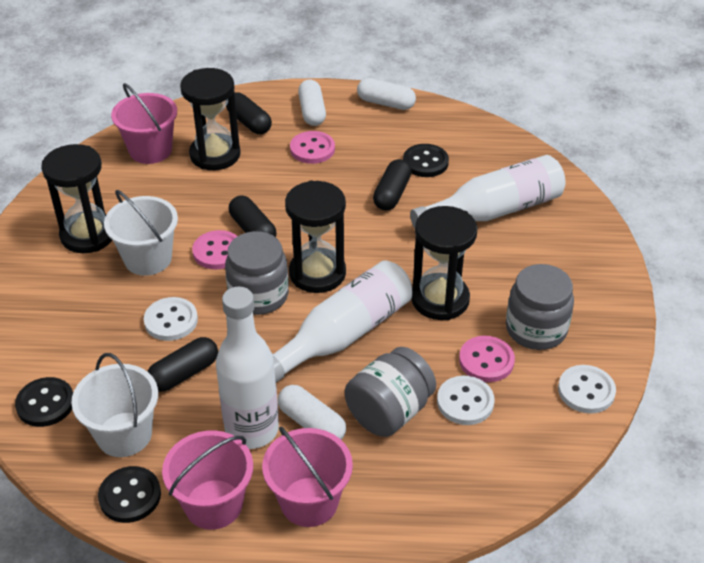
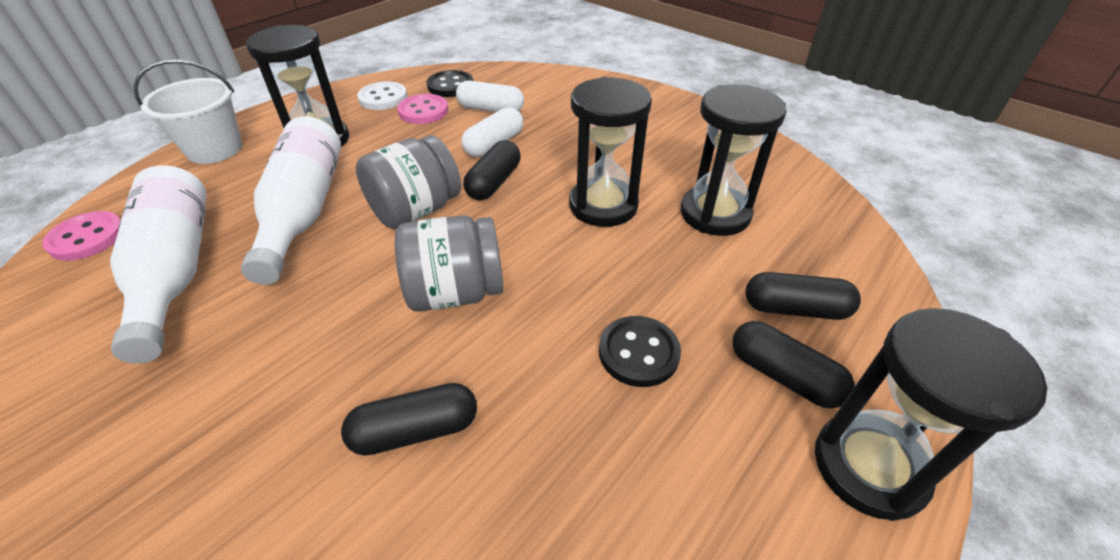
black button: 3 -> 2
grey jar: 3 -> 2
pink bucket: 3 -> 0
pink button: 3 -> 2
white bottle: 3 -> 2
white bucket: 2 -> 1
white button: 3 -> 1
white capsule: 3 -> 2

